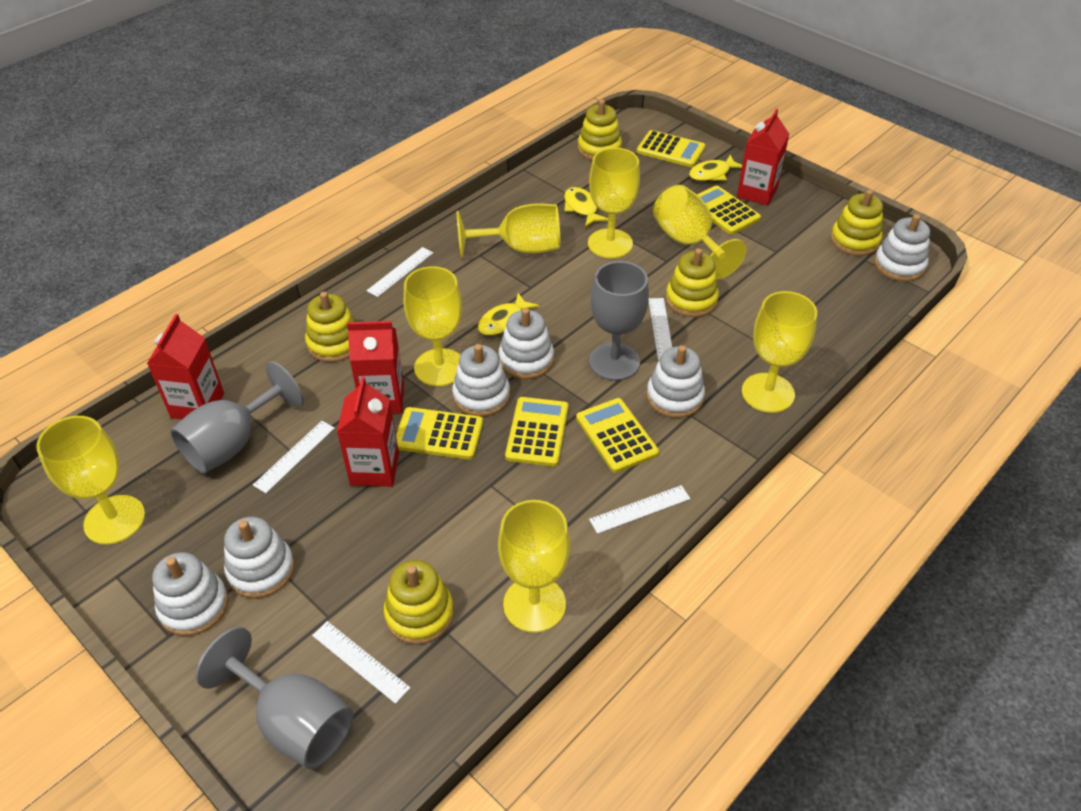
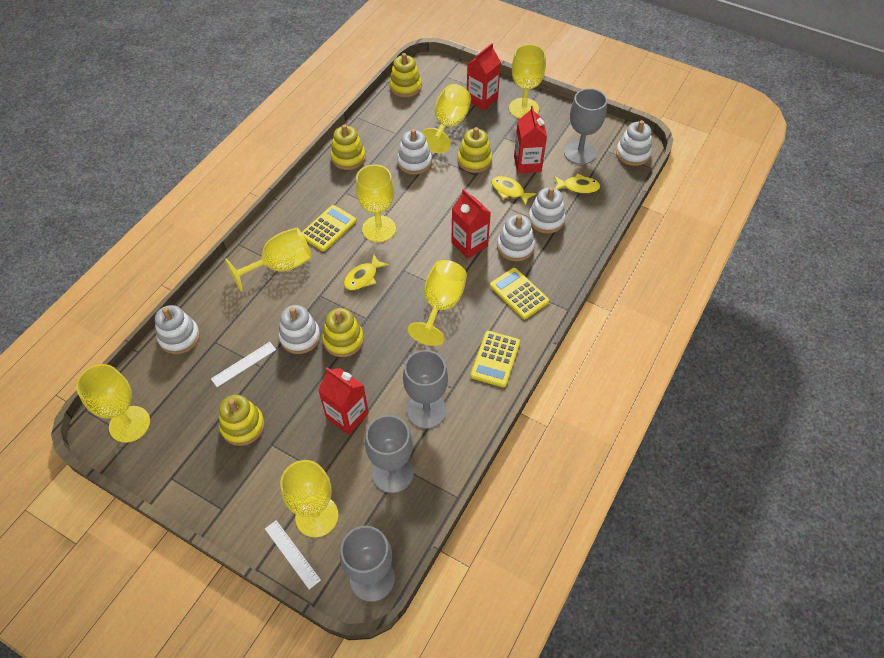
grey goblet: 3 -> 4
white ruler: 5 -> 2
yellow calculator: 5 -> 3

